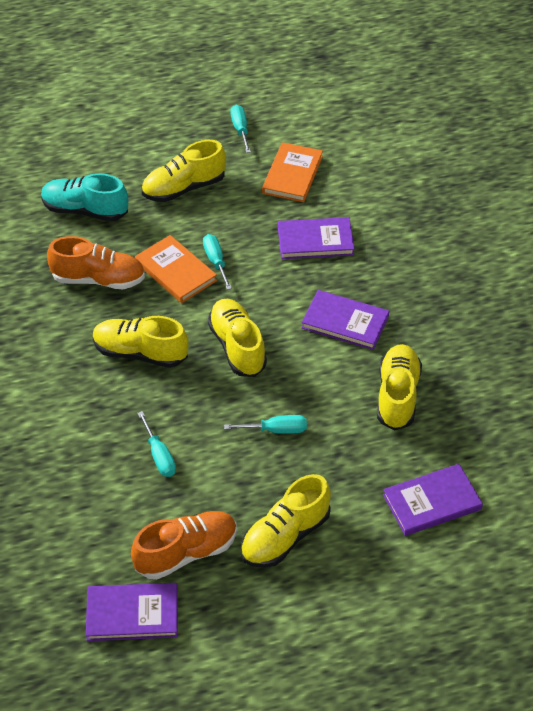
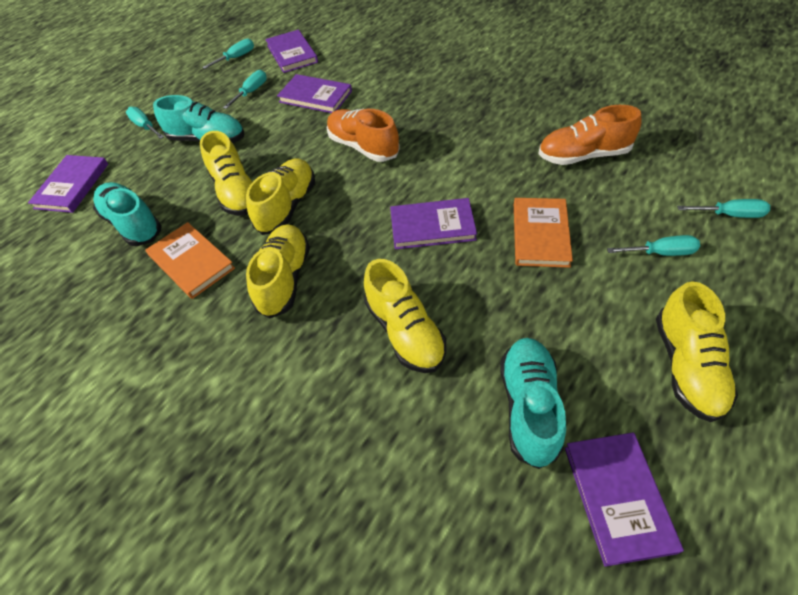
purple book: 4 -> 5
turquoise screwdriver: 4 -> 5
turquoise shoe: 1 -> 3

